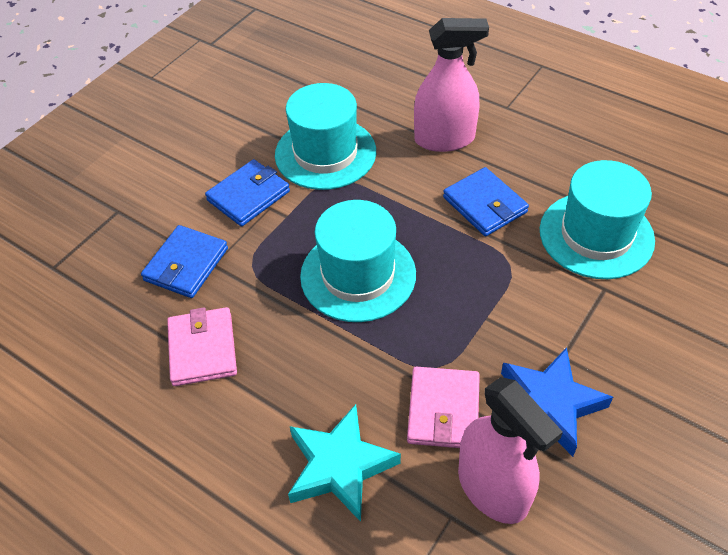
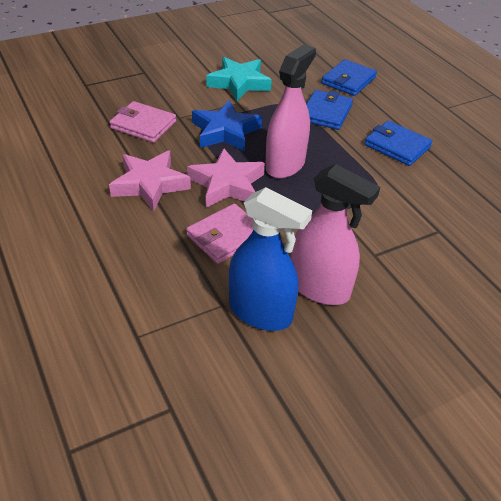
blue spray bottle: 0 -> 1
pink star: 0 -> 2
turquoise hat: 3 -> 0

